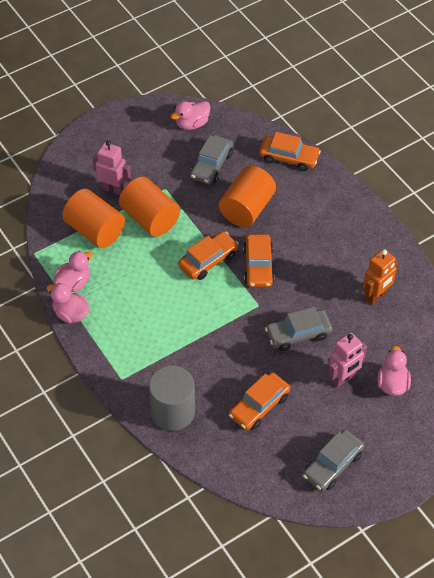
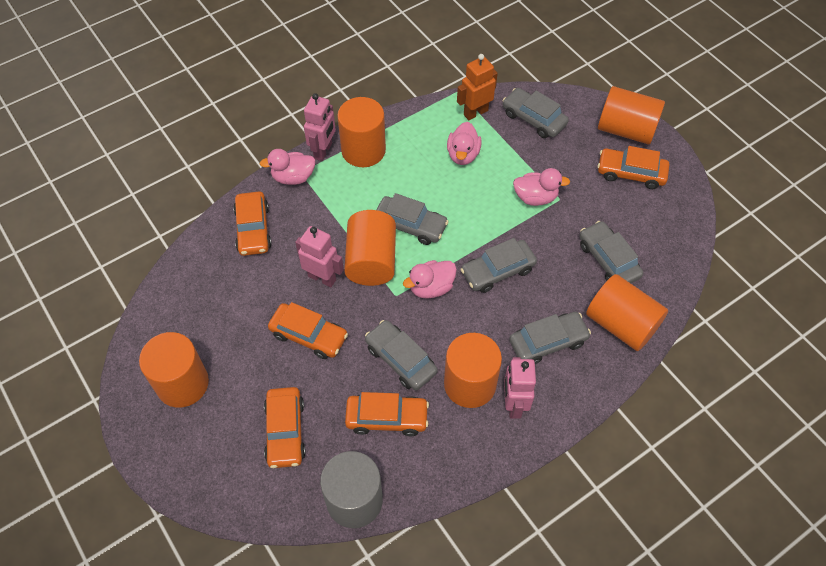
grey car: 3 -> 6
orange car: 4 -> 5
orange cylinder: 3 -> 6
pink robot: 2 -> 3

